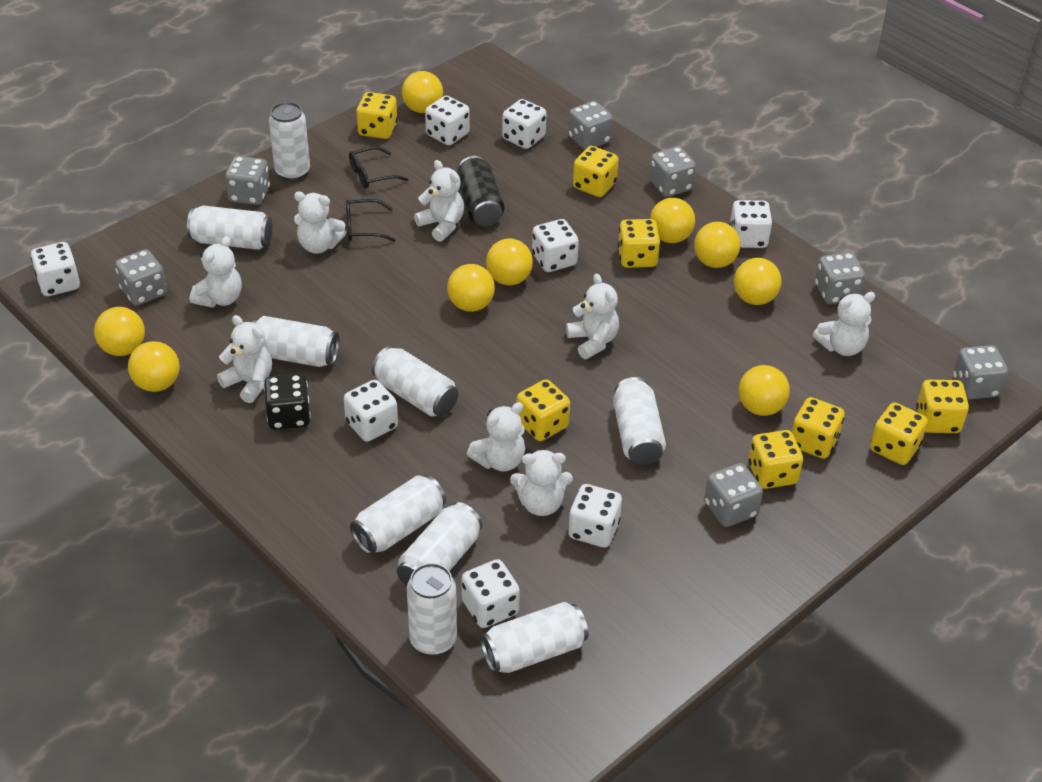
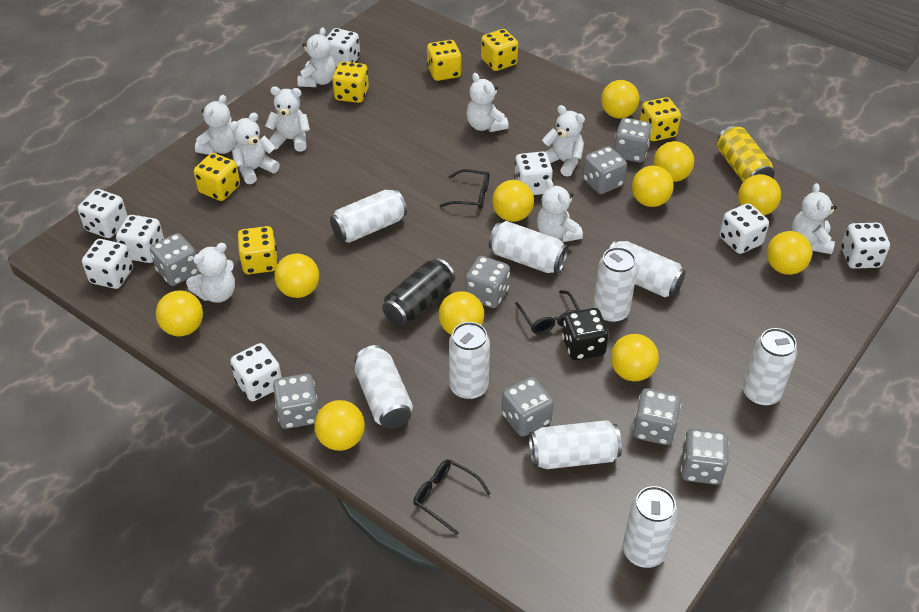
black glasses: 2 -> 3
grey dice: 7 -> 8
white teddy bear: 8 -> 9
yellow ball: 9 -> 11
yellow can: 0 -> 1
yellow dice: 8 -> 6

